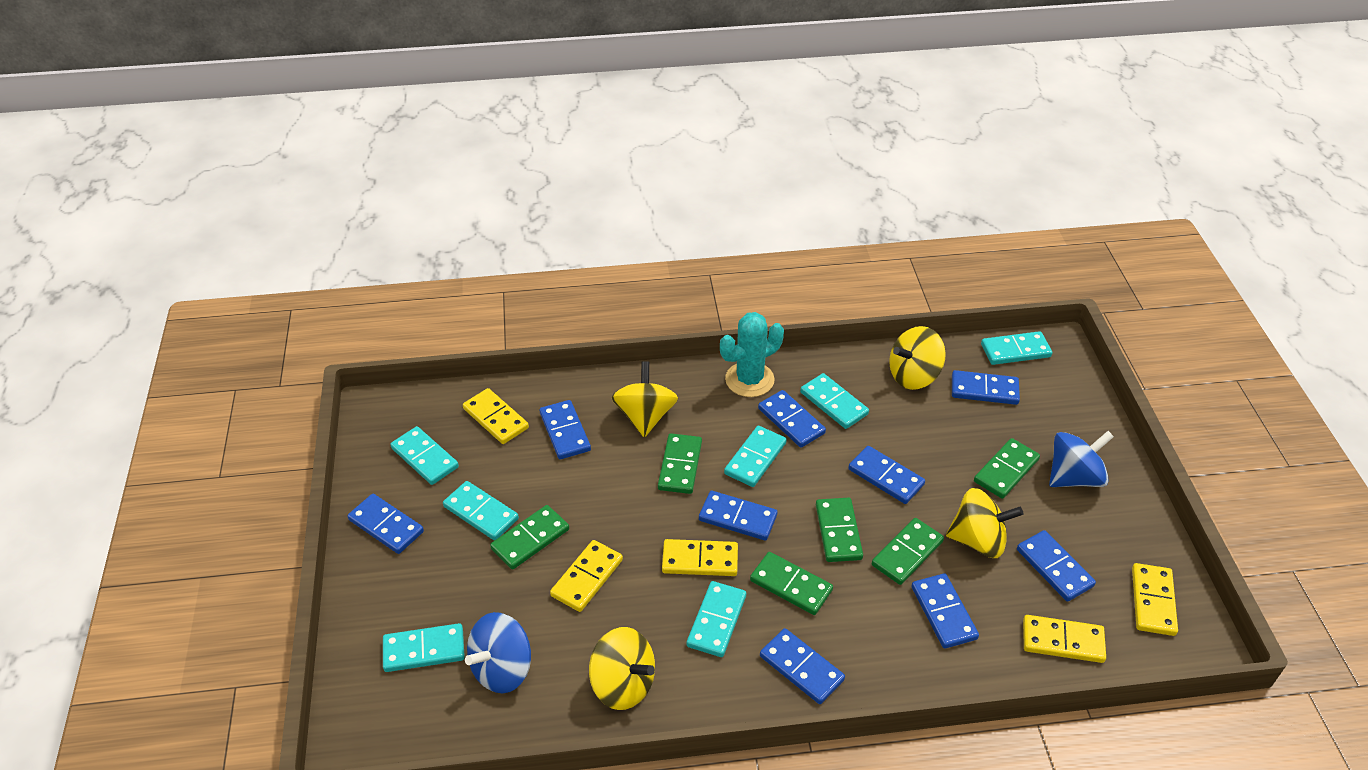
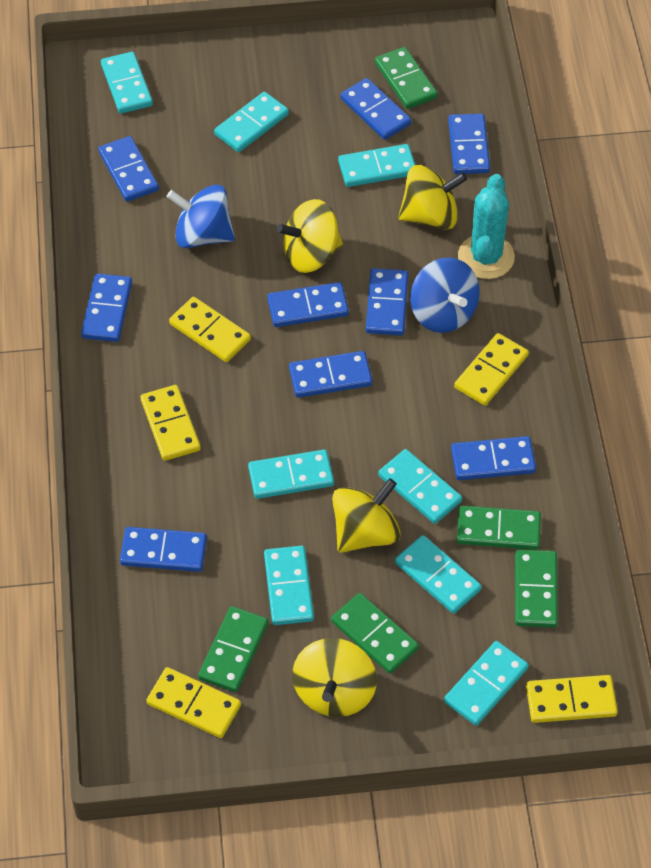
green domino: 6 -> 5
turquoise domino: 7 -> 8

